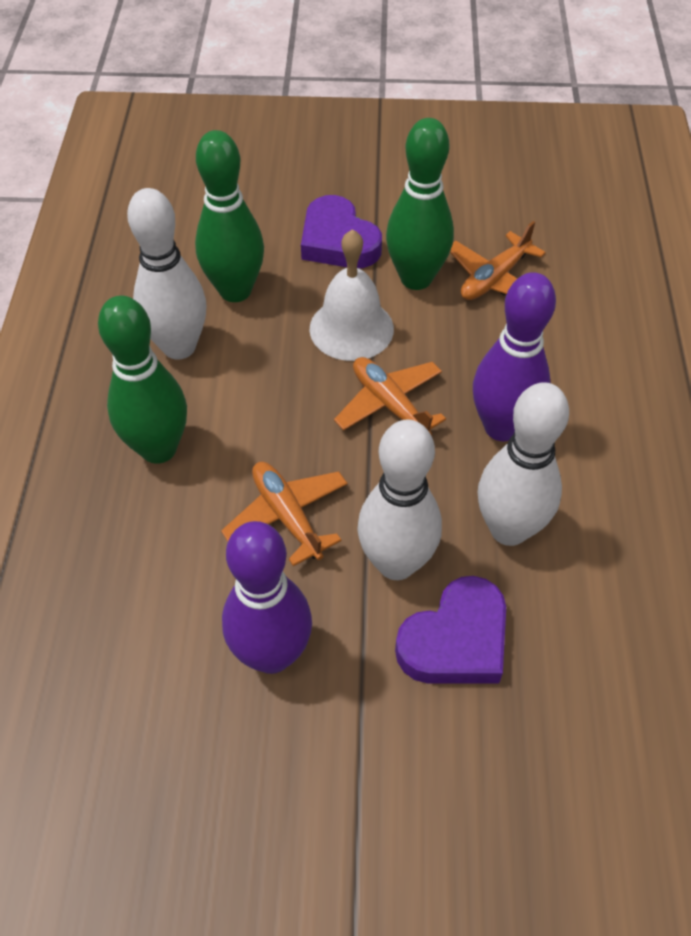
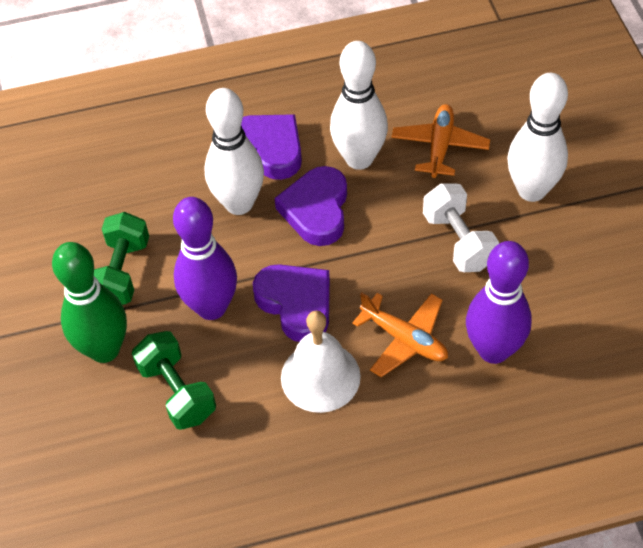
green bowling pin: 3 -> 1
green dumbbell: 0 -> 2
orange plane: 3 -> 2
purple heart: 2 -> 3
white dumbbell: 0 -> 1

